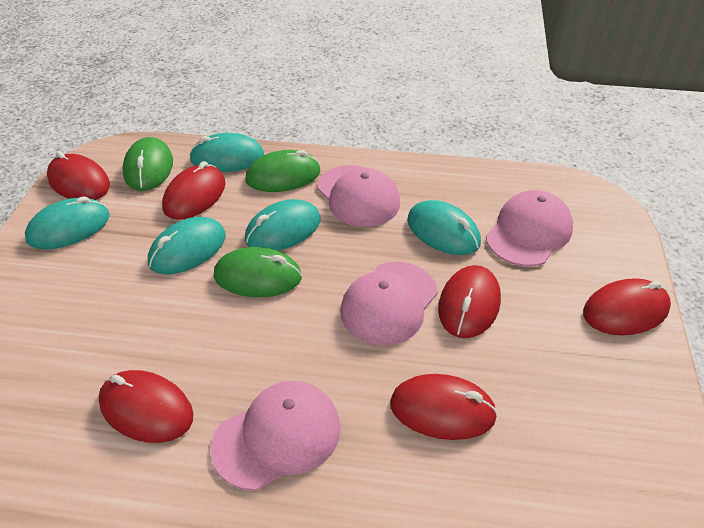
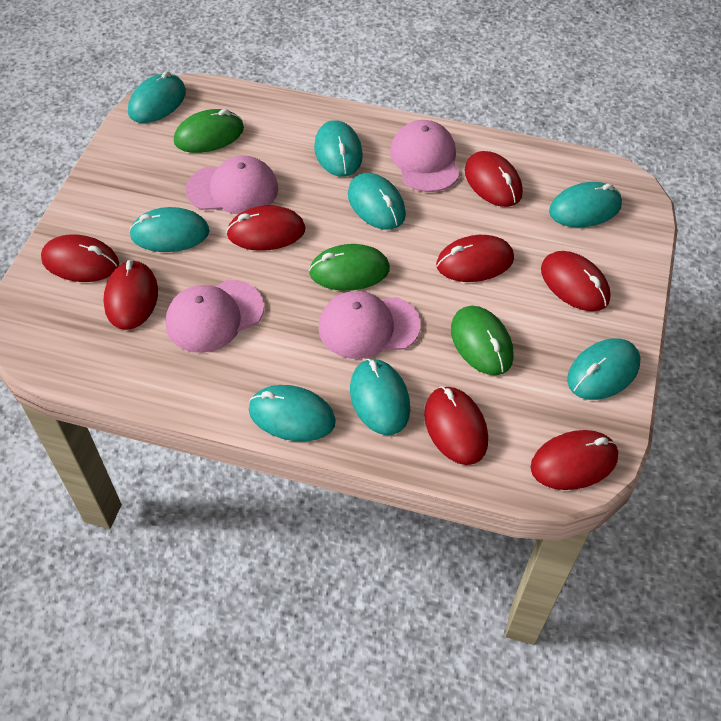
red mouse: 6 -> 8
turquoise mouse: 5 -> 8

